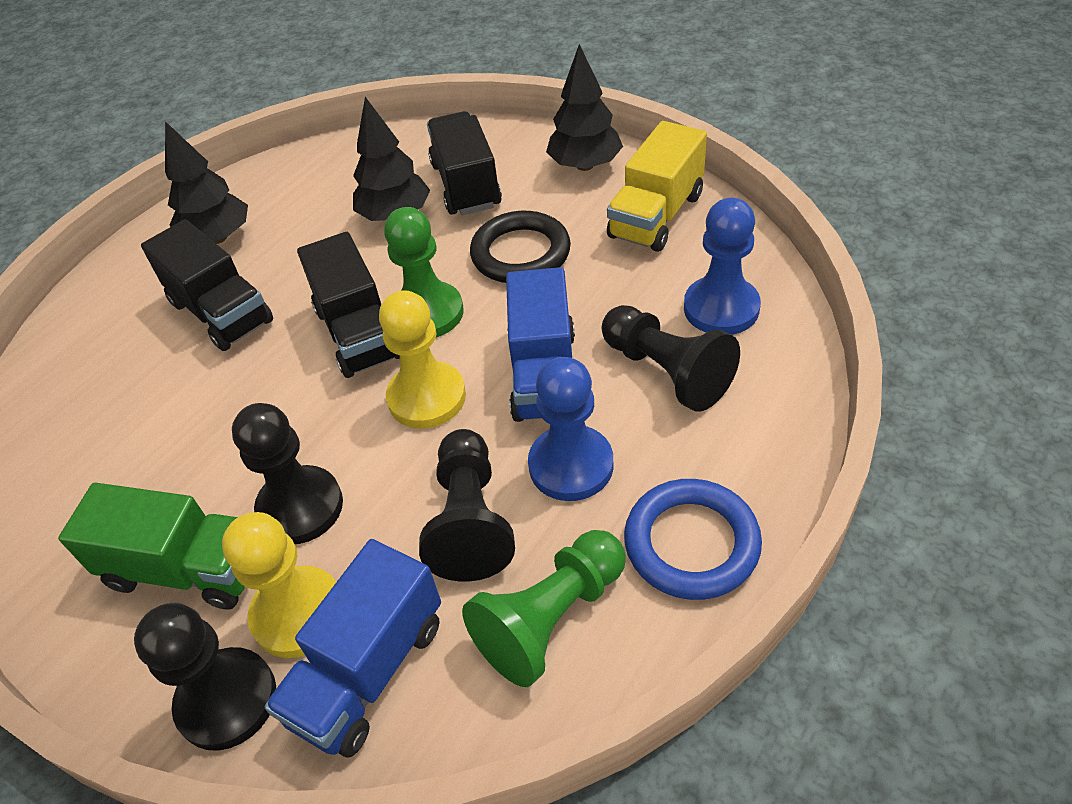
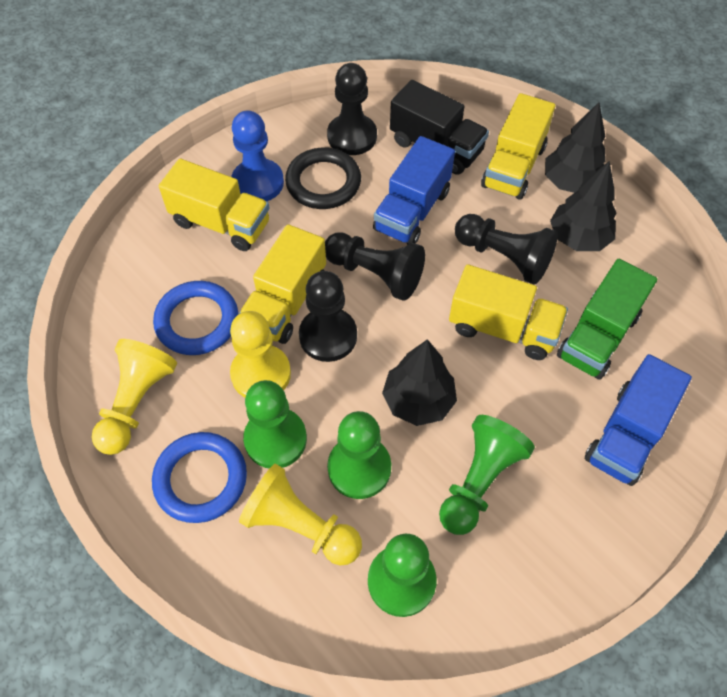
black truck: 3 -> 1
blue pawn: 2 -> 1
blue ring: 1 -> 2
green pawn: 2 -> 4
yellow pawn: 2 -> 3
yellow truck: 1 -> 4

